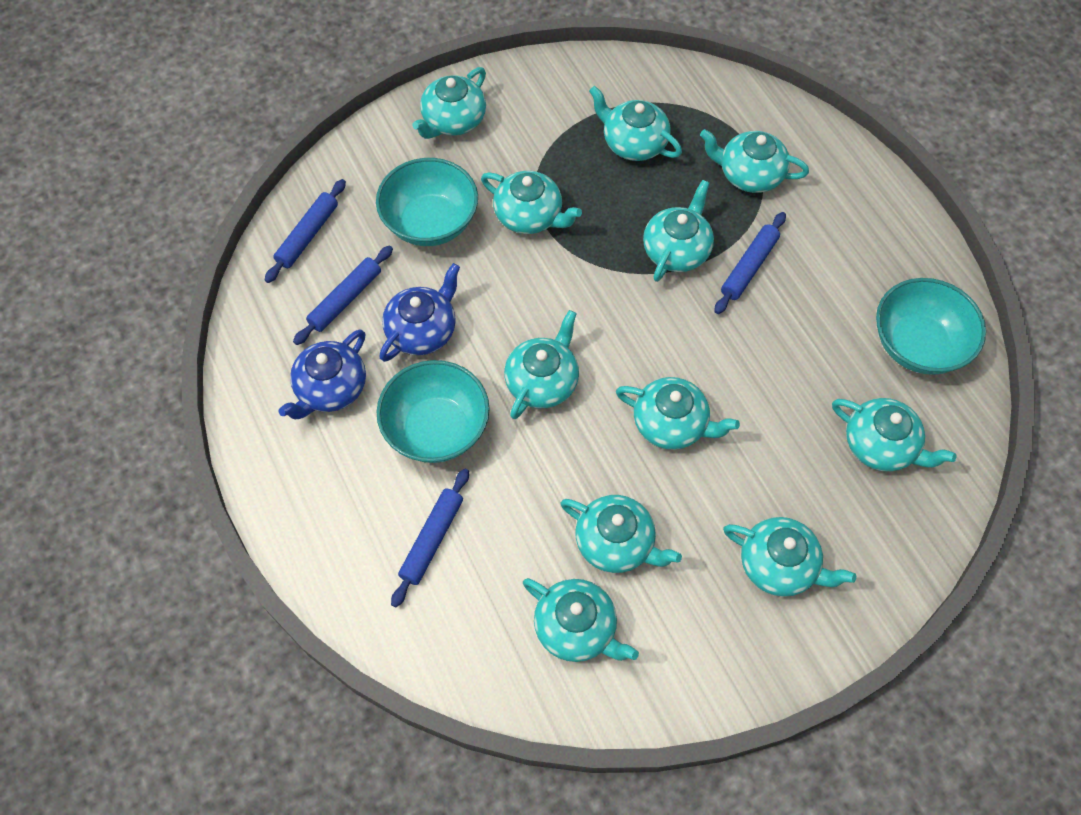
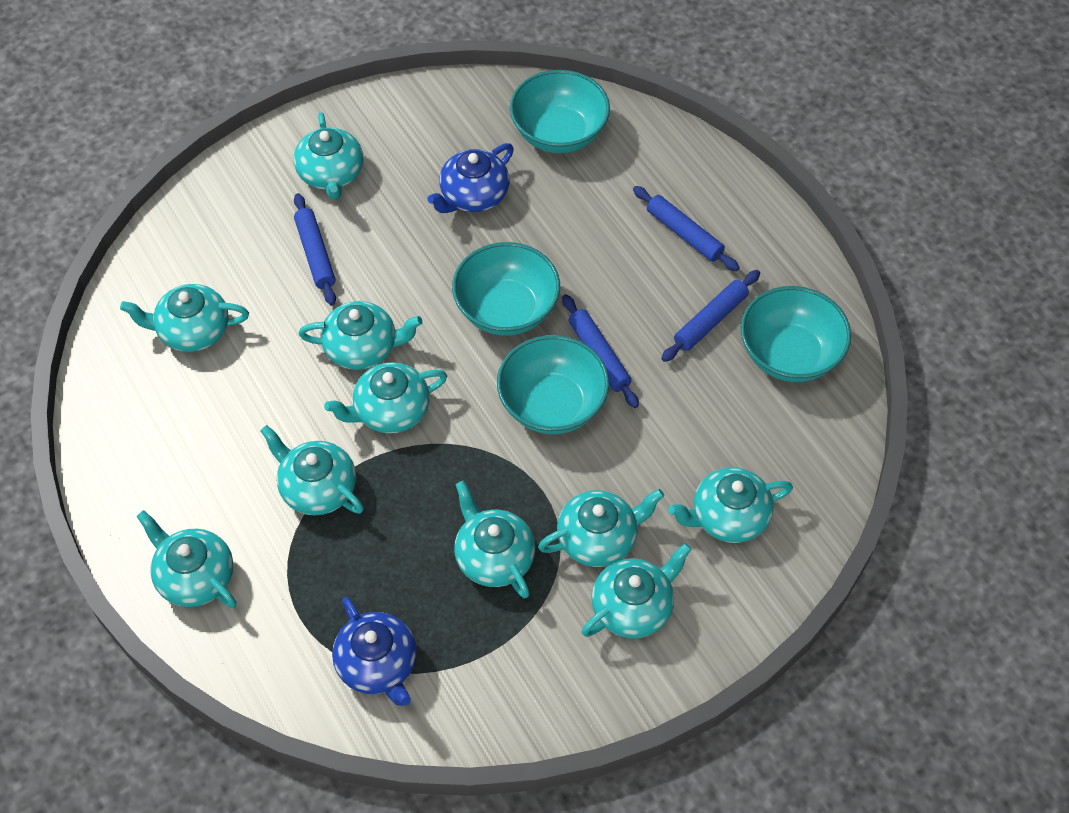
turquoise bowl: 3 -> 4
turquoise teapot: 11 -> 10

